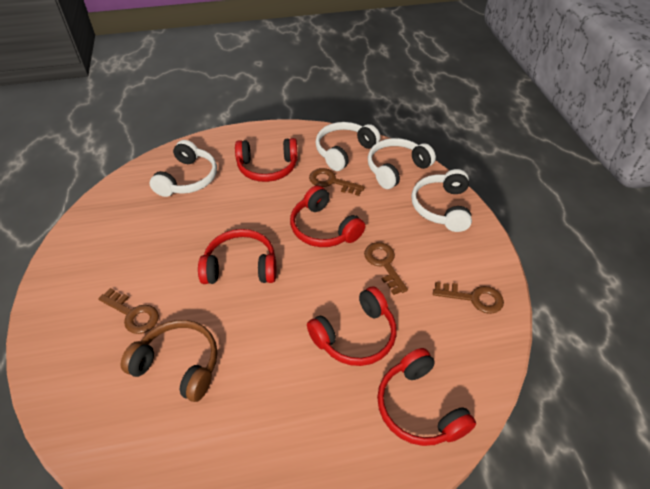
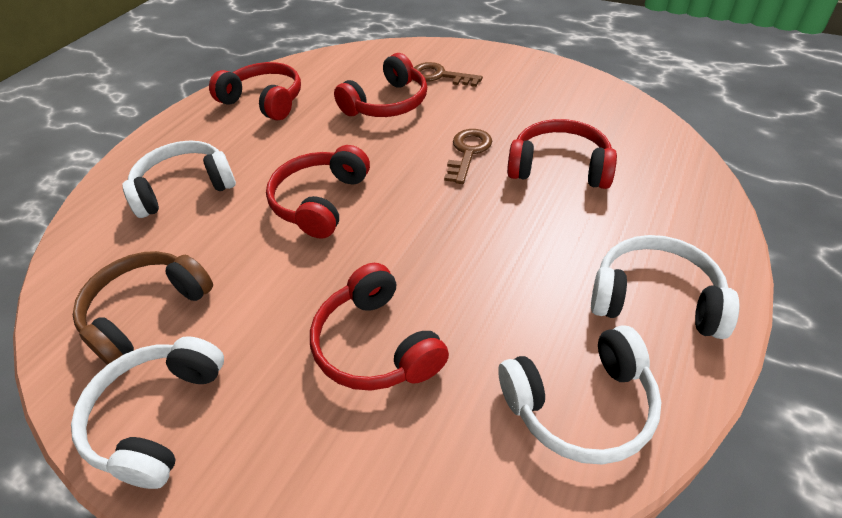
brown key: 4 -> 2

